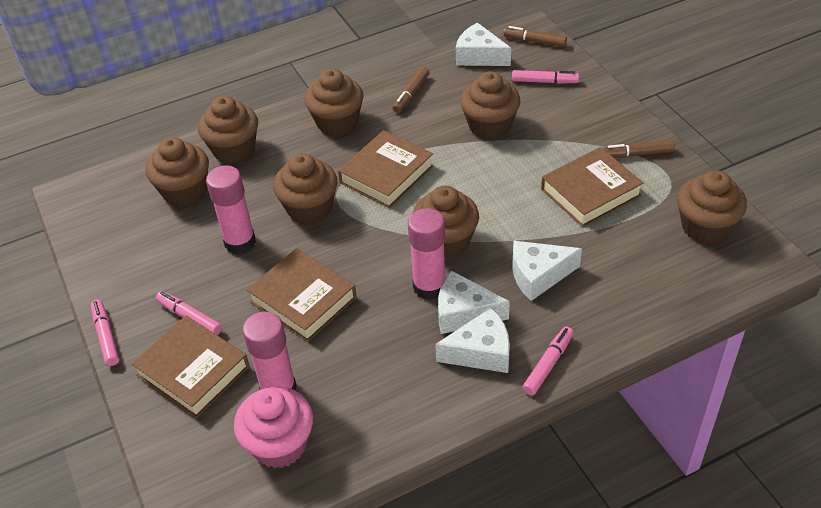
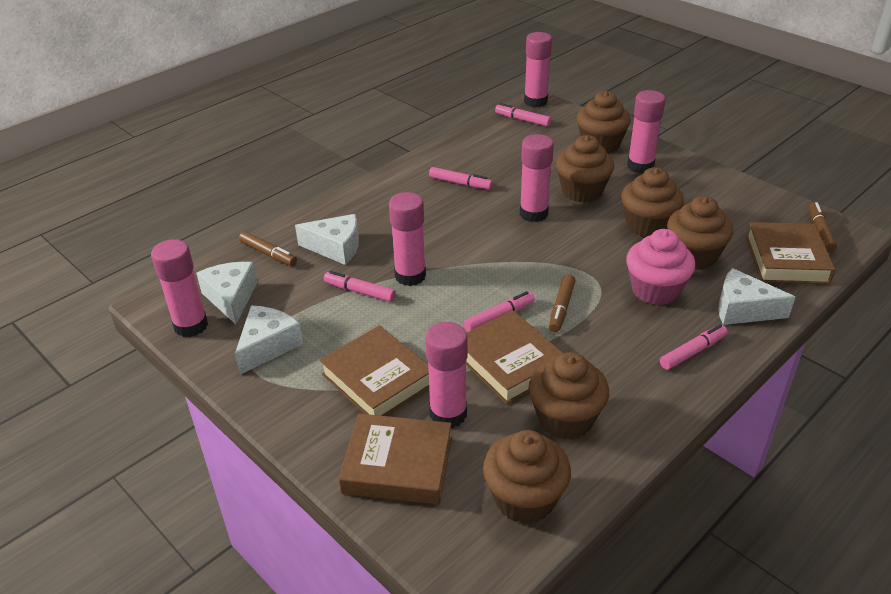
brown cupcake: 7 -> 6
pink glue stick: 3 -> 6
pink marker: 4 -> 5

